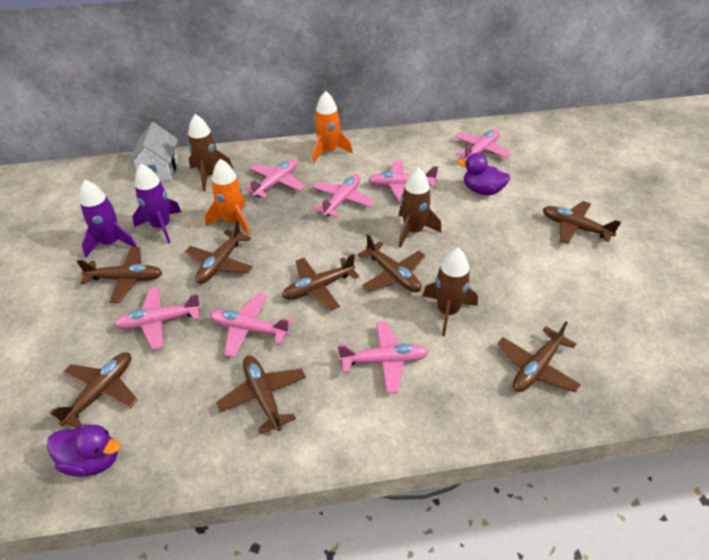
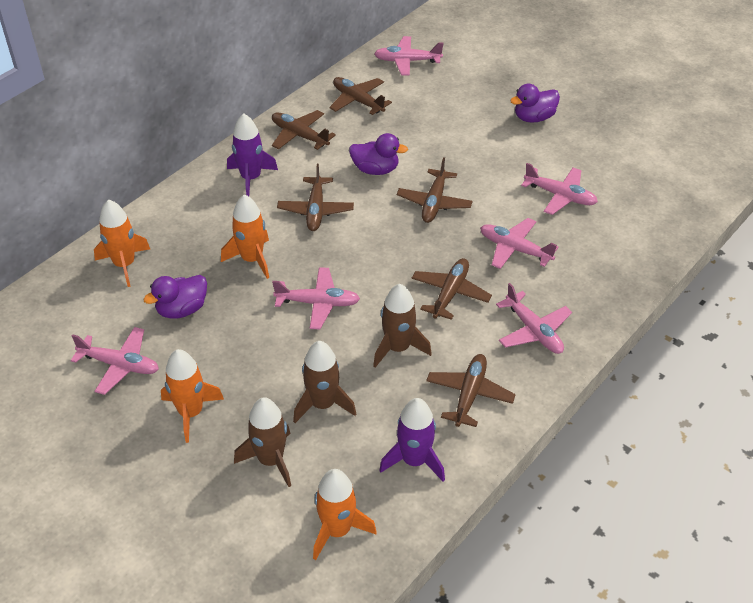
brown plane: 8 -> 6
orange rocket: 2 -> 4
pink plane: 7 -> 6
purple duck: 2 -> 3
white house: 1 -> 0

